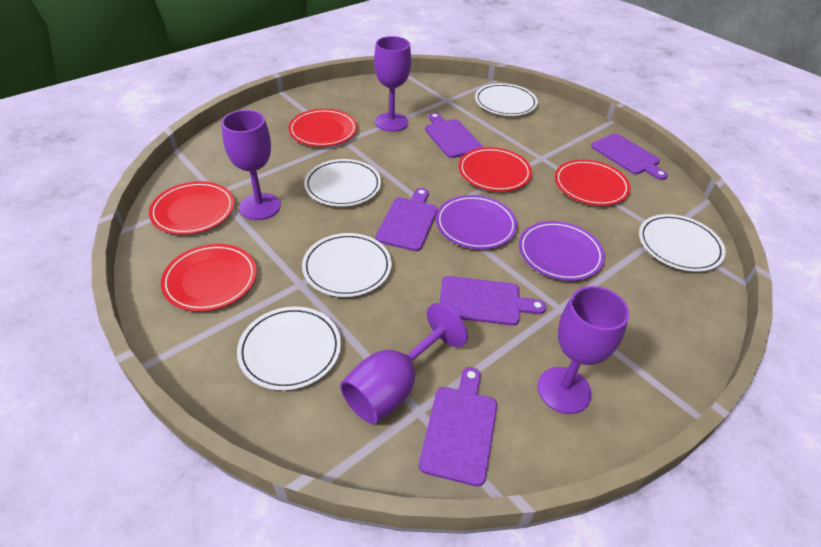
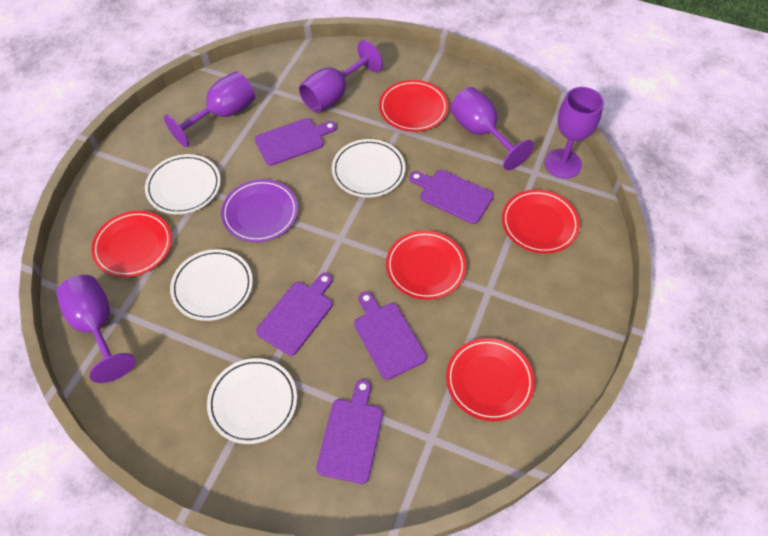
purple goblet: 4 -> 5
purple plate: 2 -> 1
white plate: 5 -> 4

